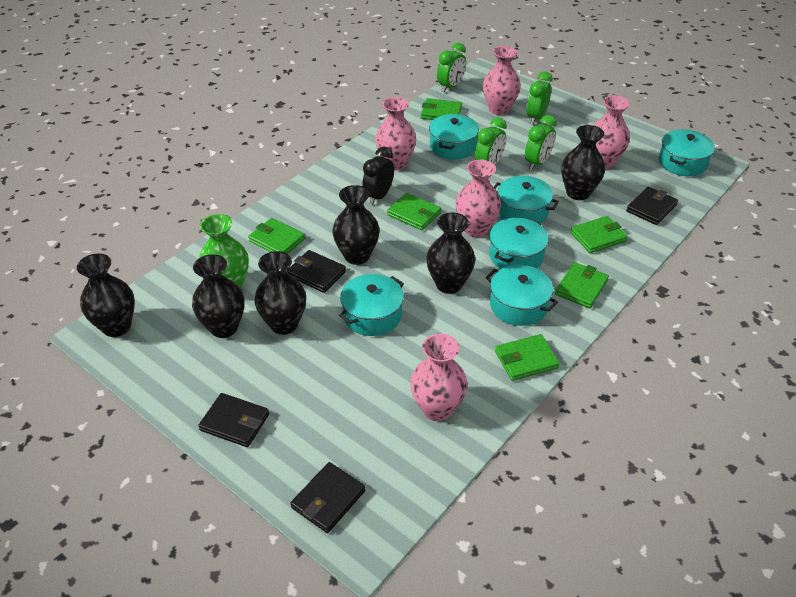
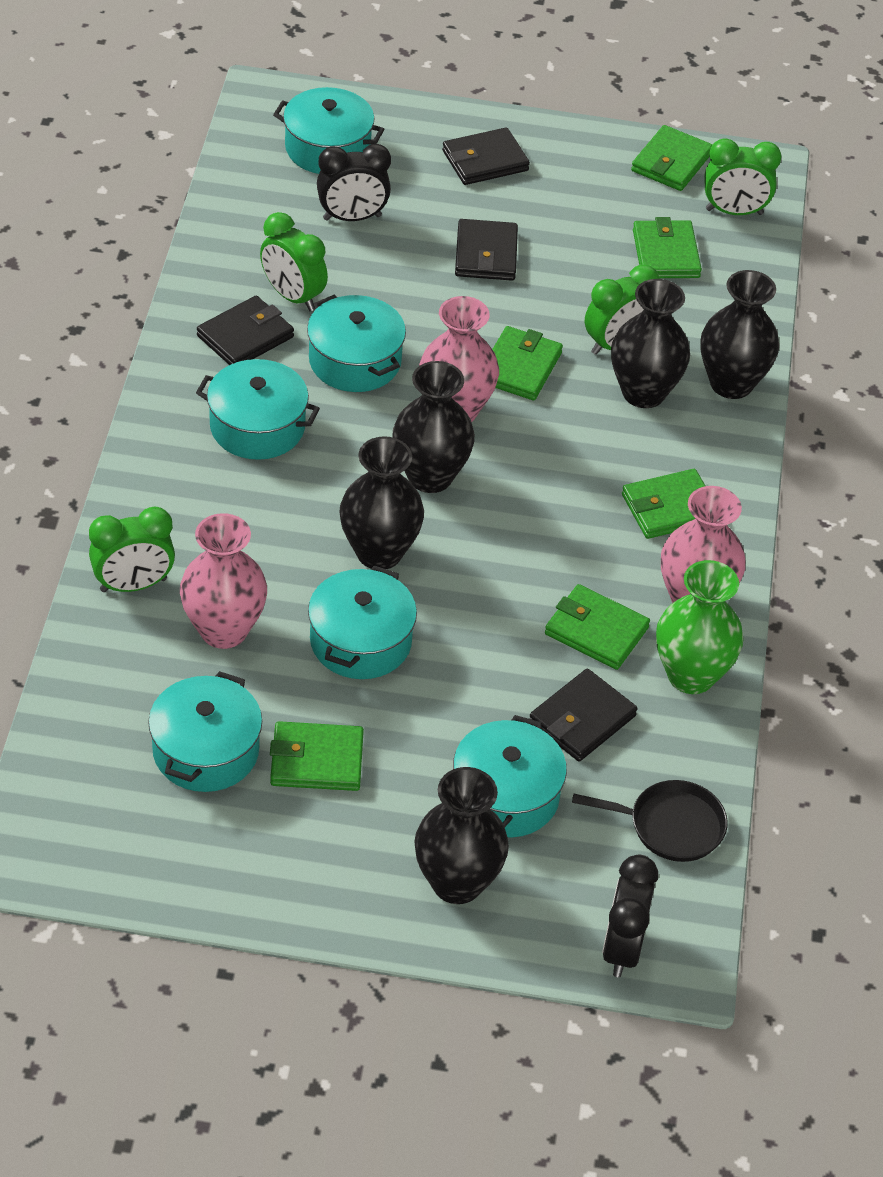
black clock: 1 -> 2
black pan: 0 -> 1
black vase: 6 -> 5
pink vase: 5 -> 3

